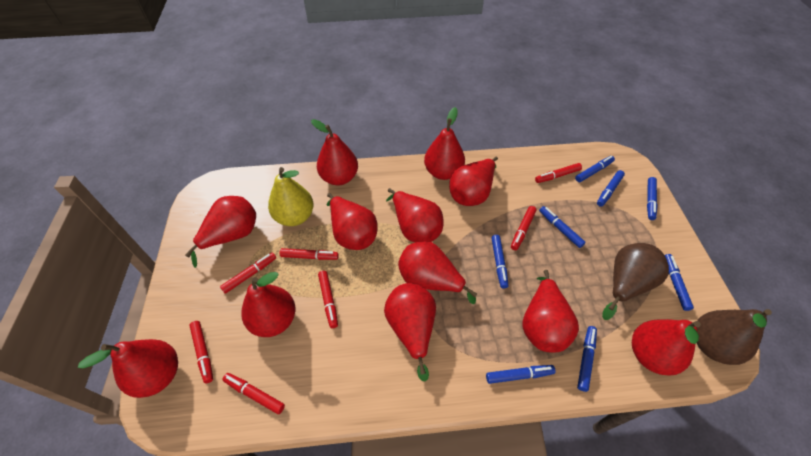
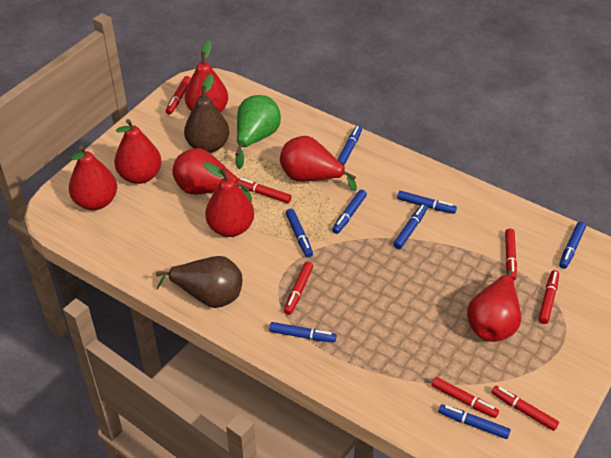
green pear: 0 -> 1
red pear: 12 -> 7
yellow pear: 1 -> 0

